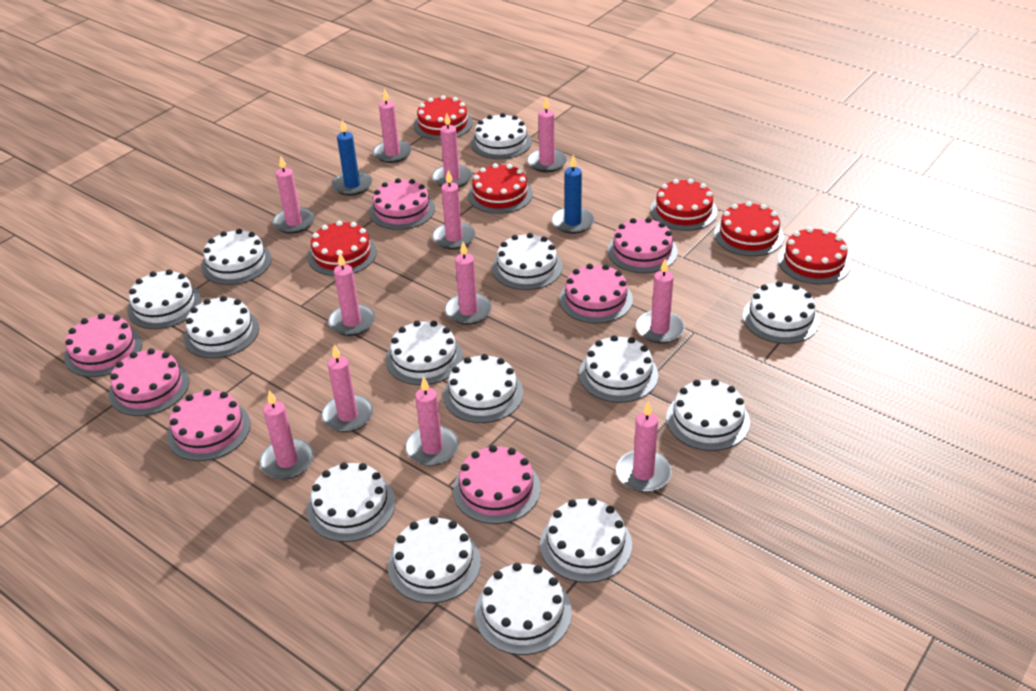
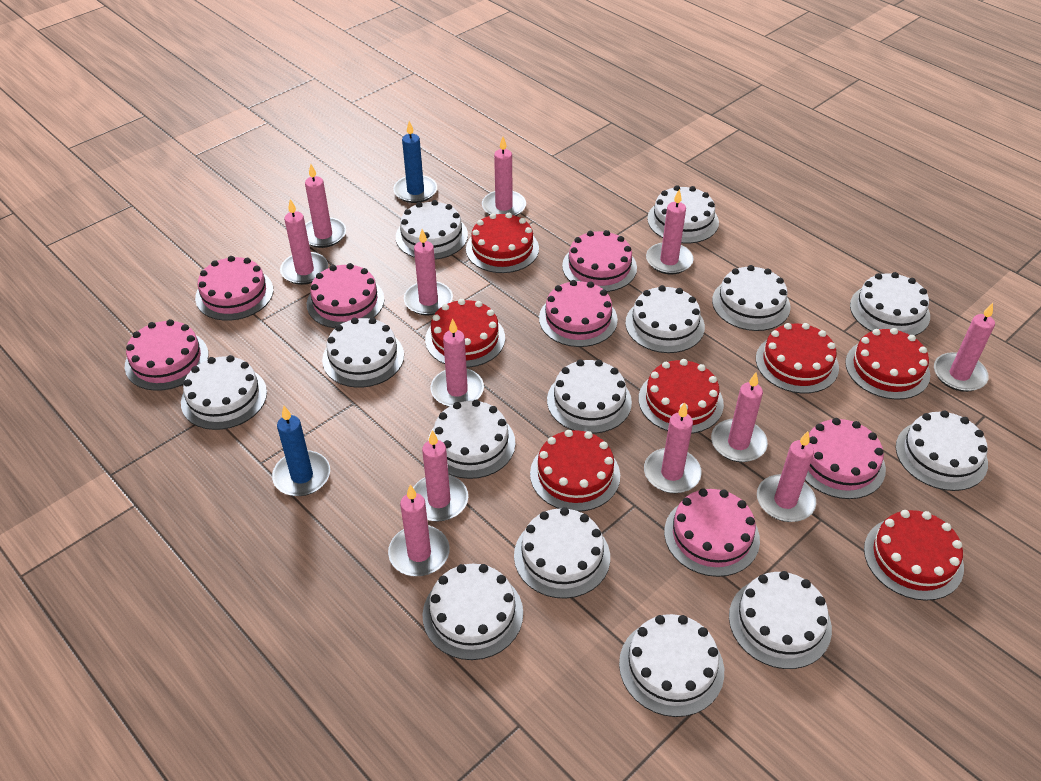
red cake: 6 -> 7

